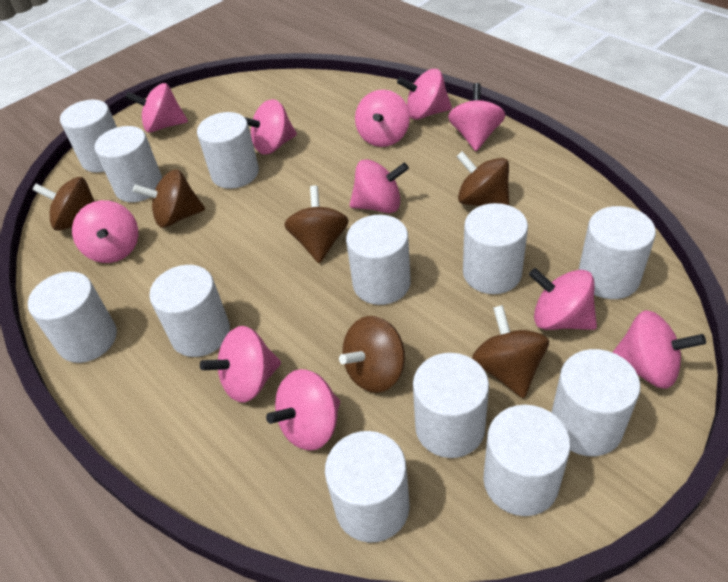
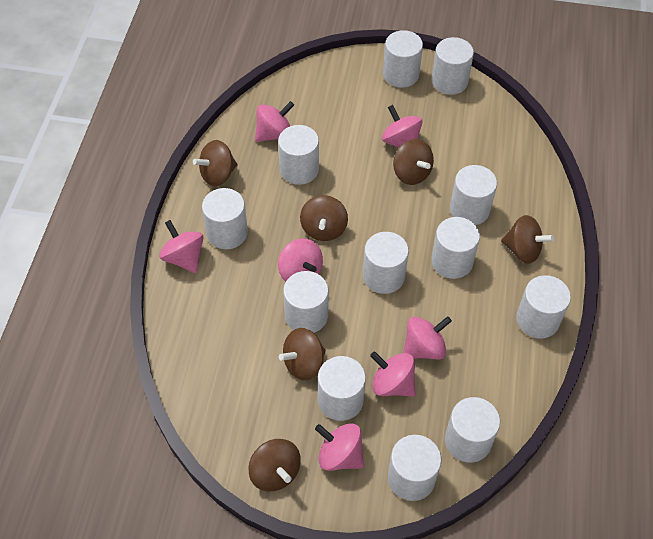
pink spinning top: 11 -> 7

